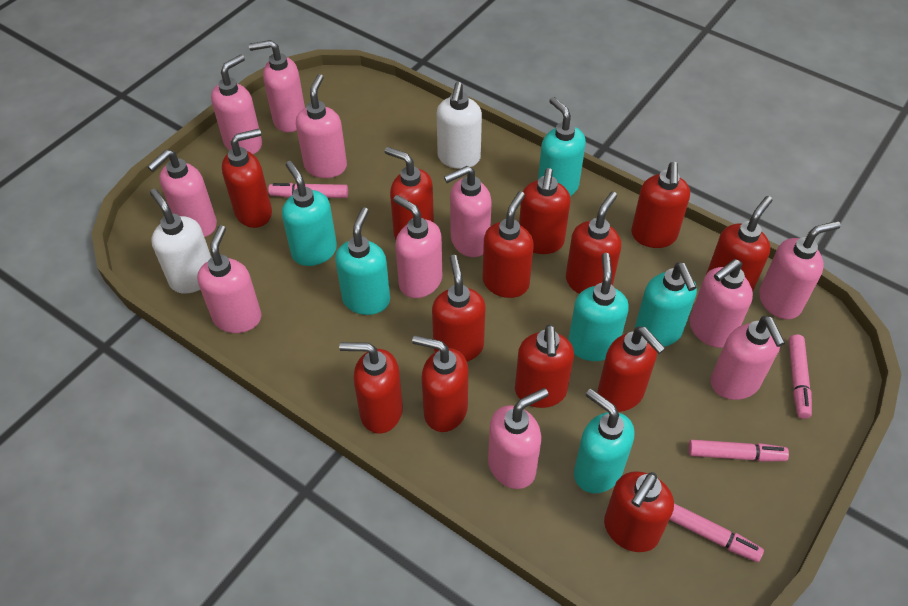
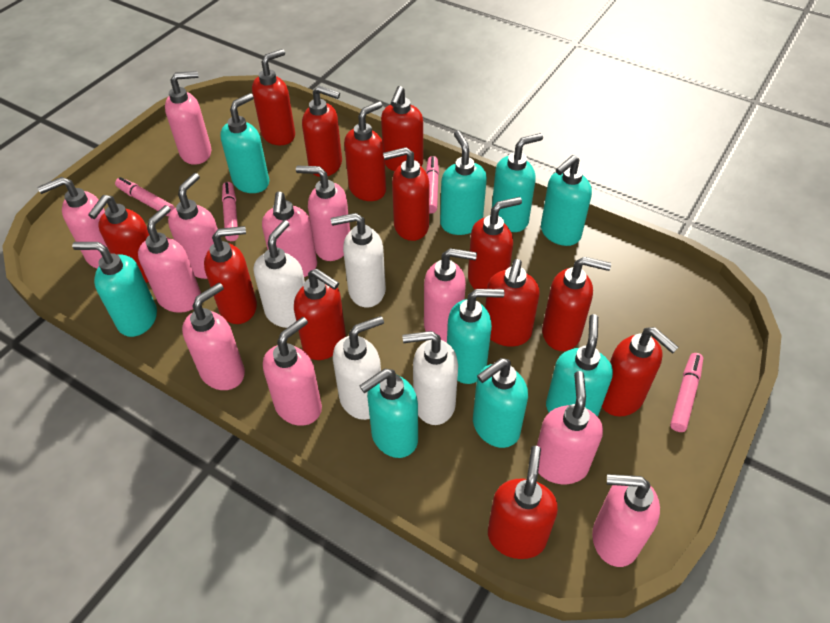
turquoise soap dispenser: 6 -> 9
white soap dispenser: 2 -> 4

